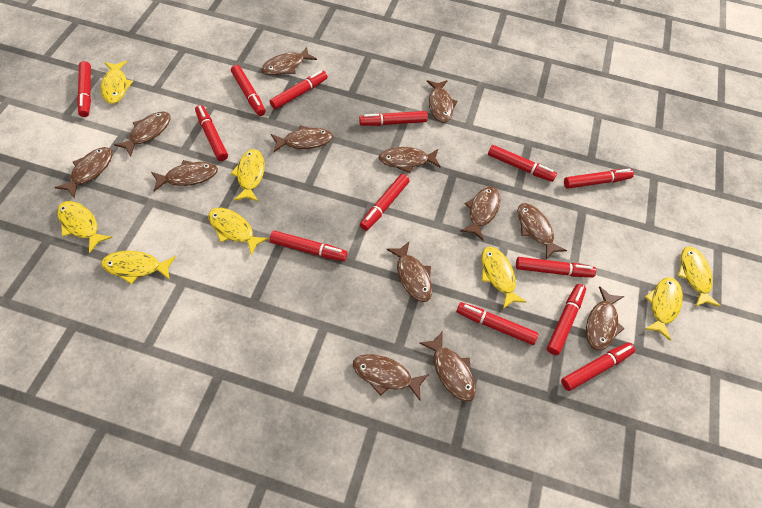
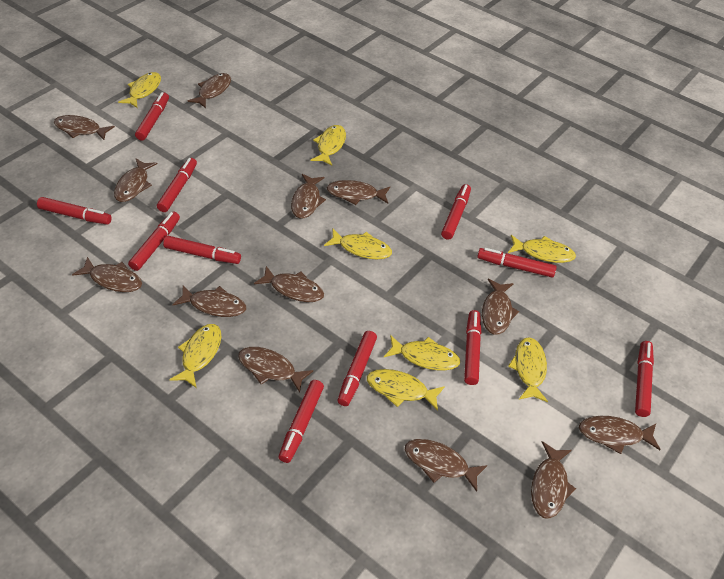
red marker: 13 -> 11

